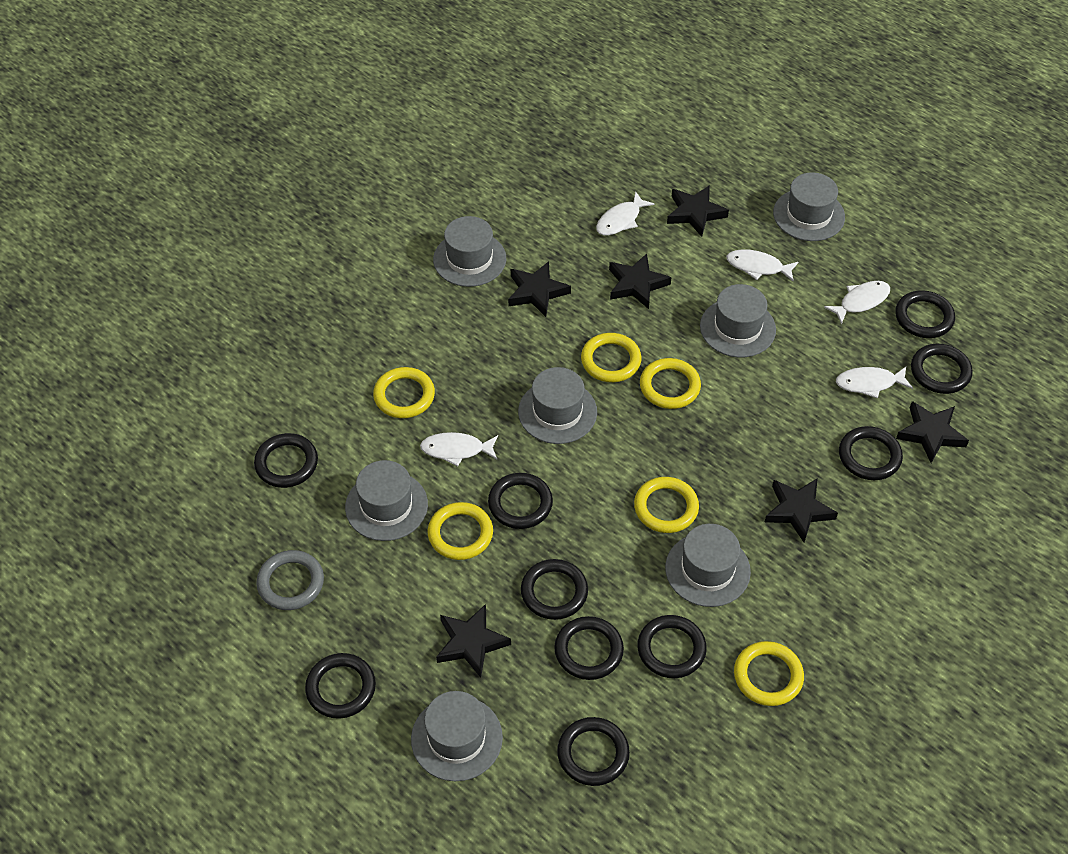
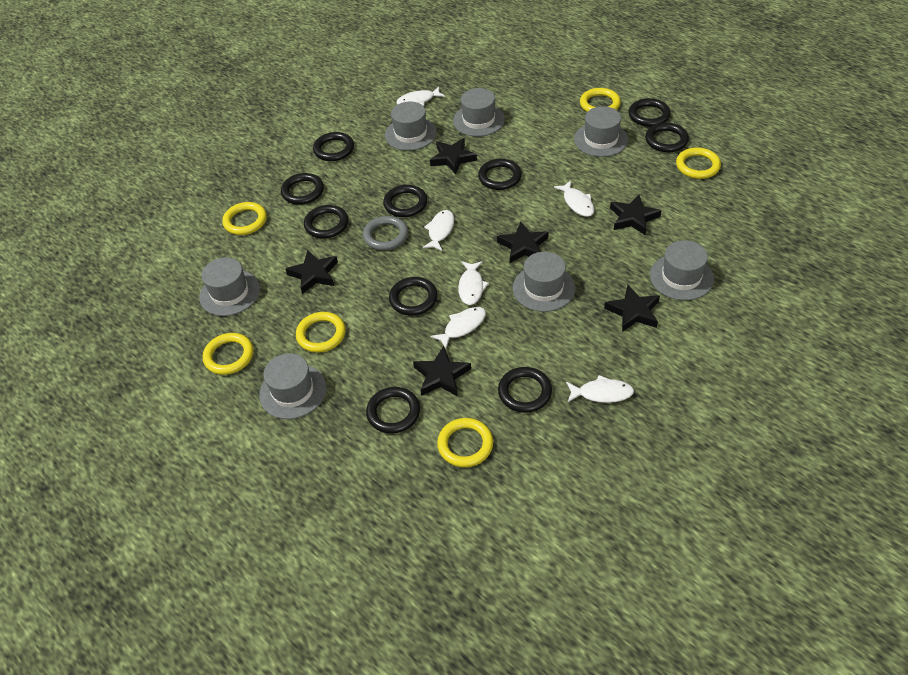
white fish: 5 -> 6

